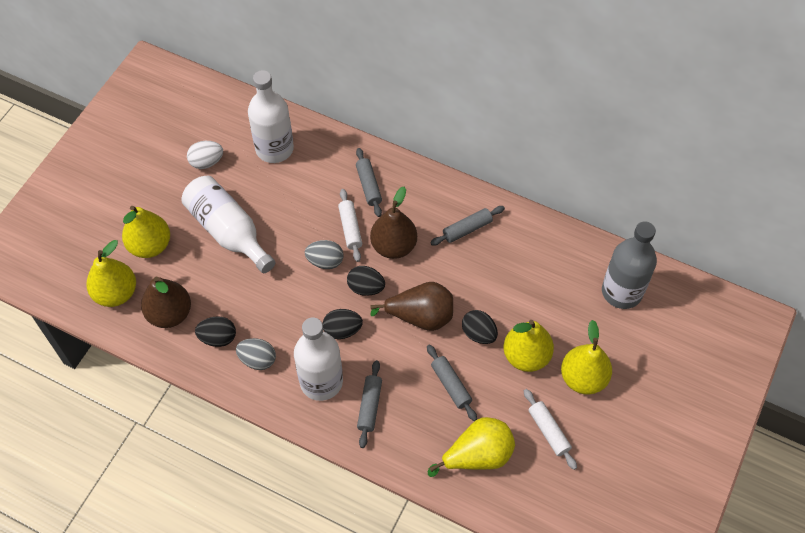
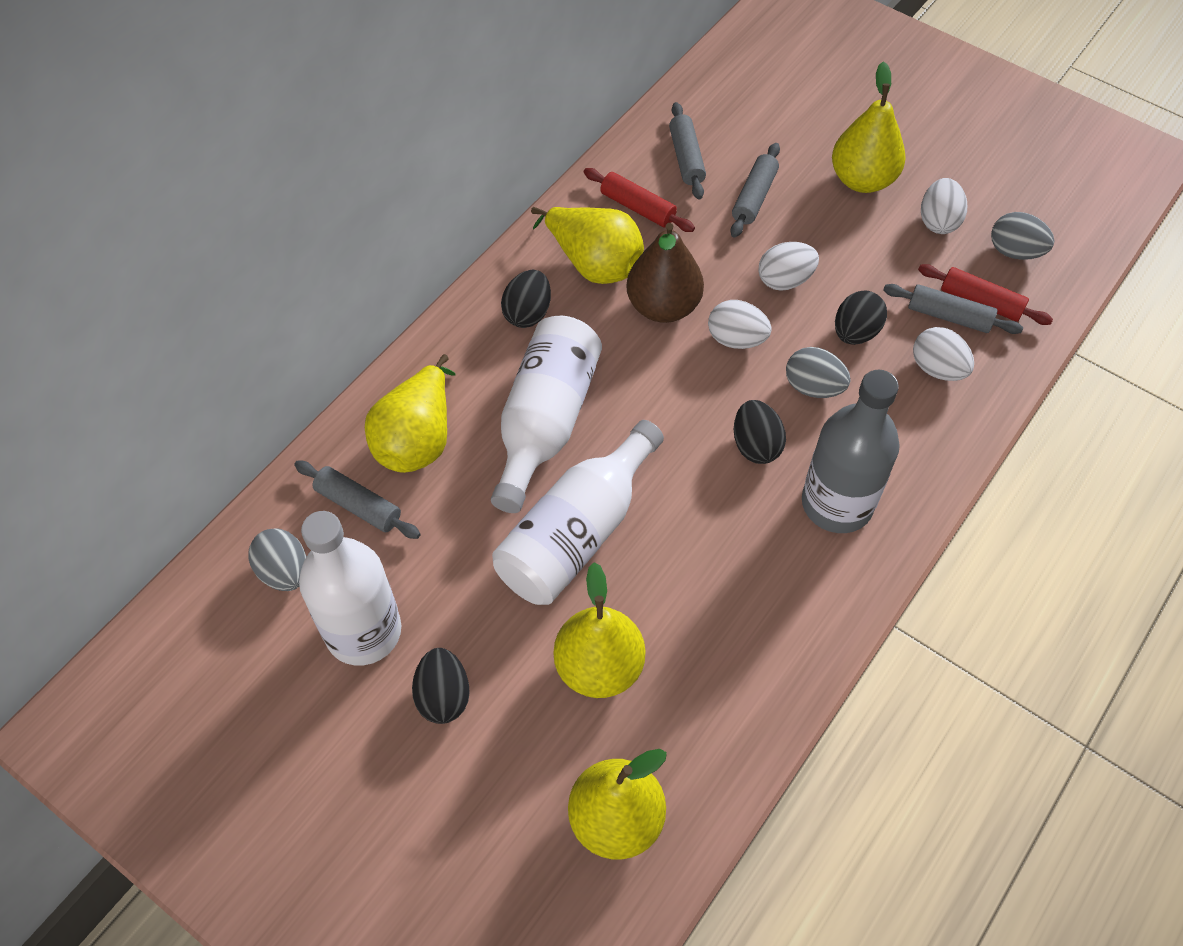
brown pear: 3 -> 1
grey egg: 2 -> 3
red rolling pin: 0 -> 2
white egg: 1 -> 4
white rolling pin: 2 -> 0

